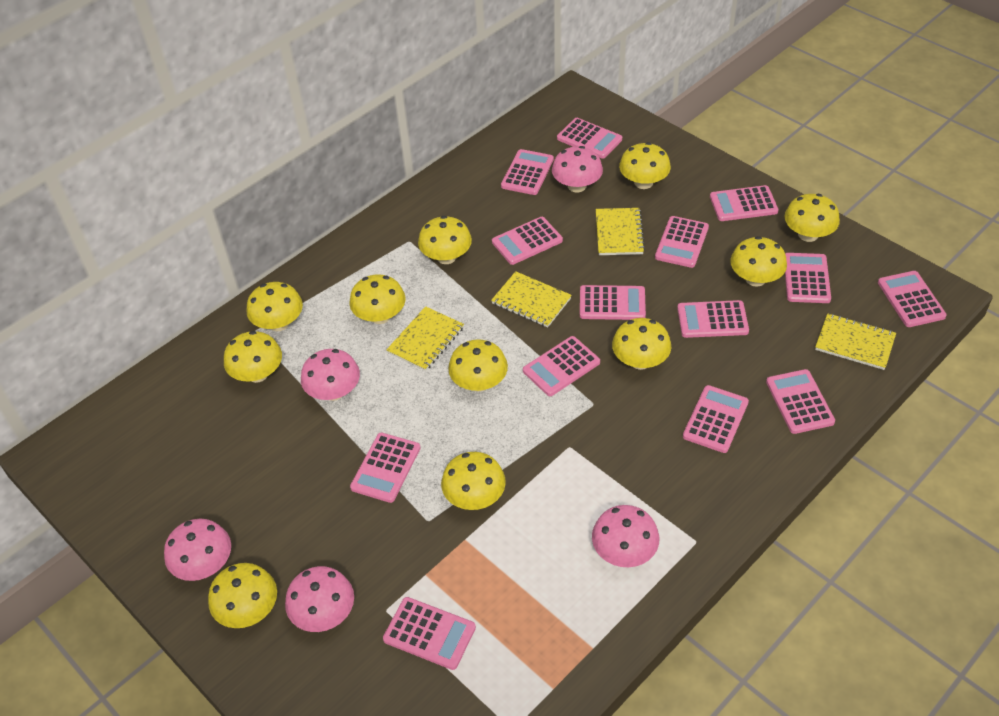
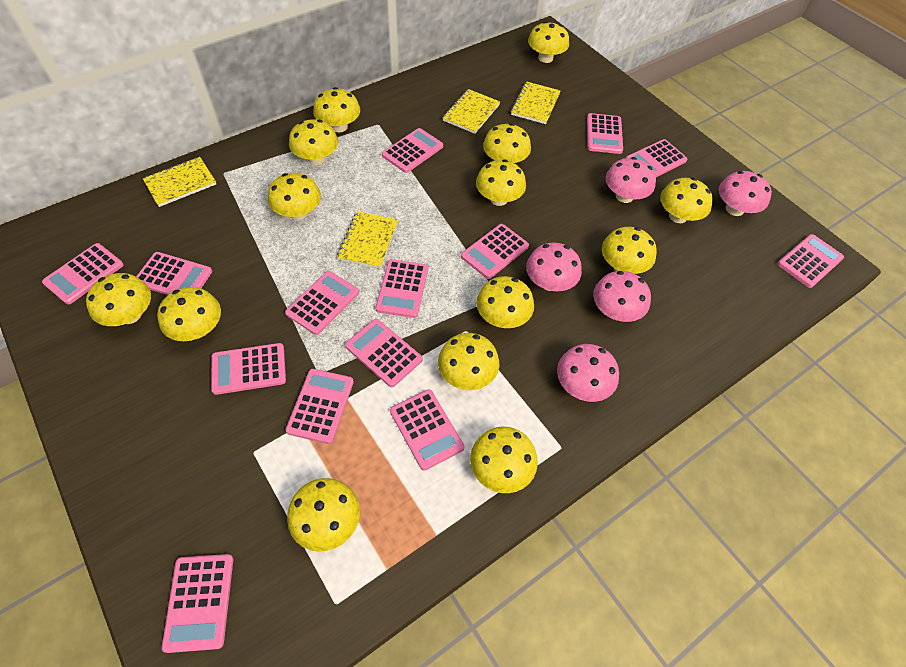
yellow mushroom: 11 -> 14

